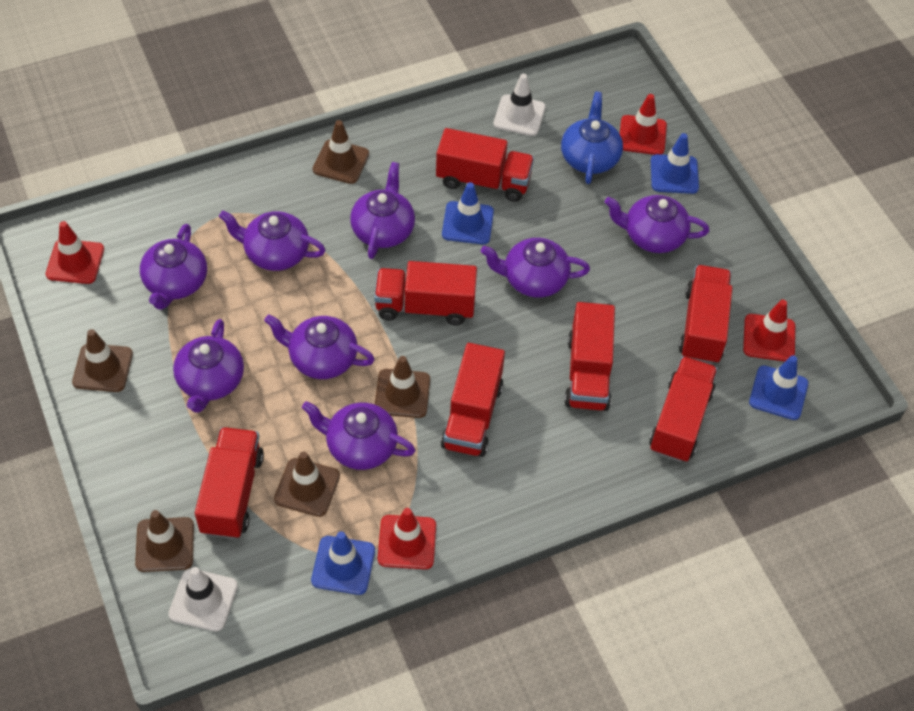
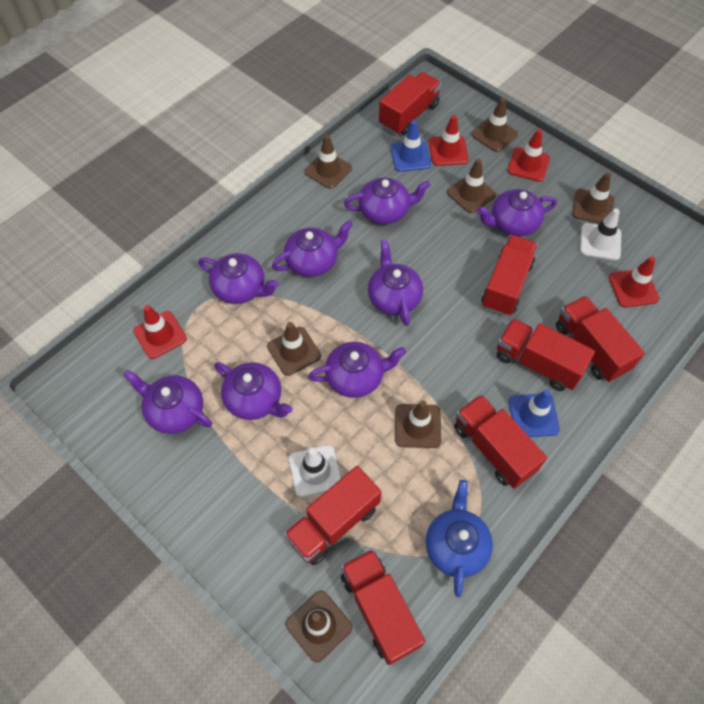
blue traffic cone: 4 -> 2
brown traffic cone: 5 -> 7

